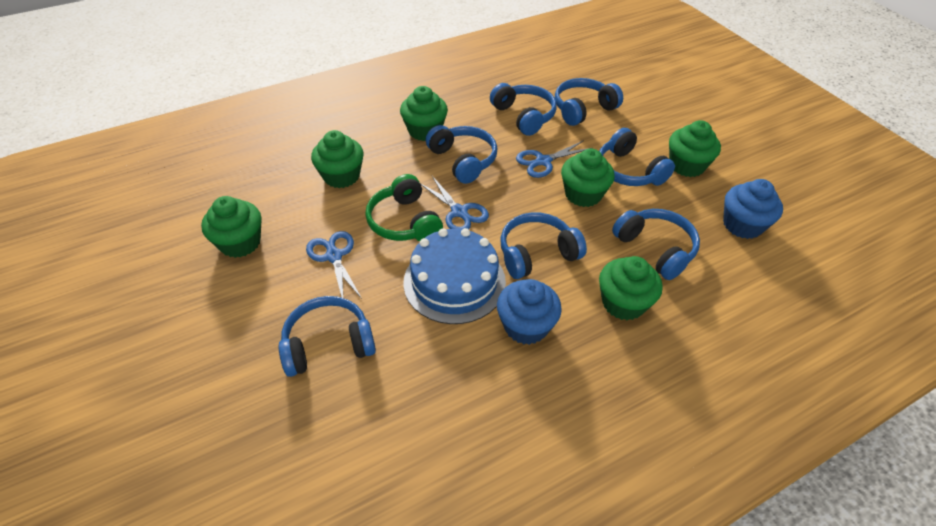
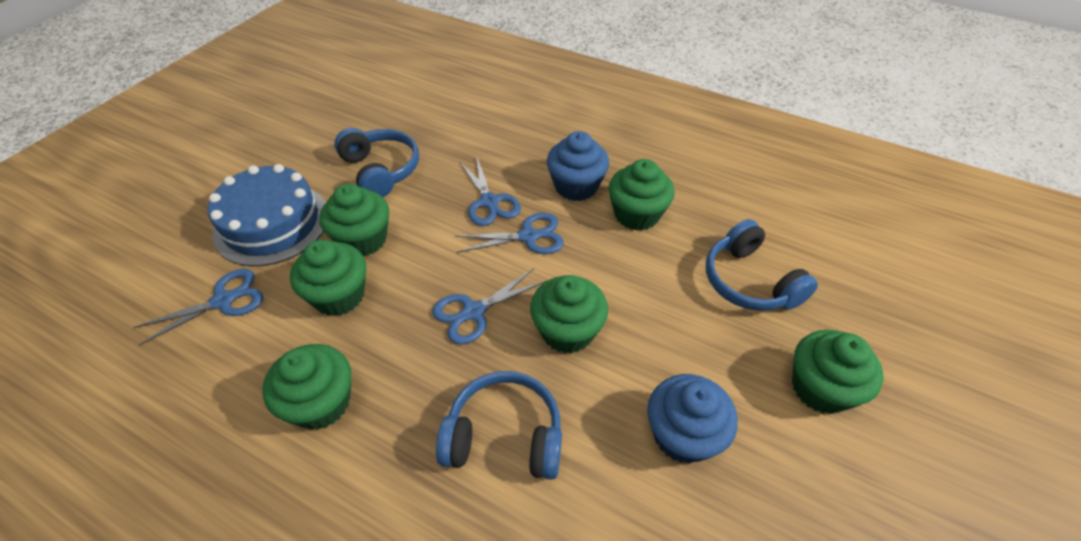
blue headphones: 7 -> 3
blue scissors: 3 -> 4
green headphones: 1 -> 0

